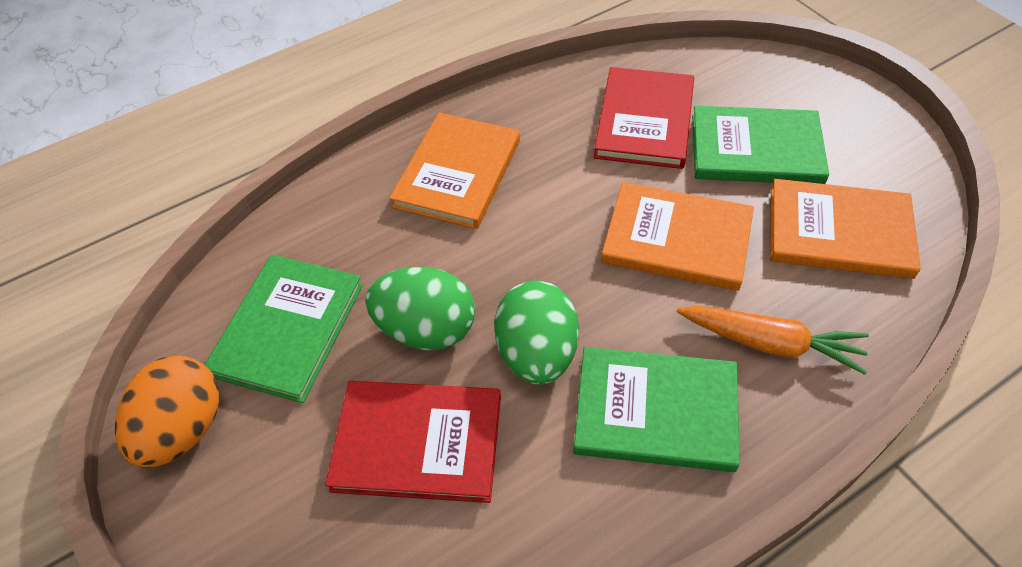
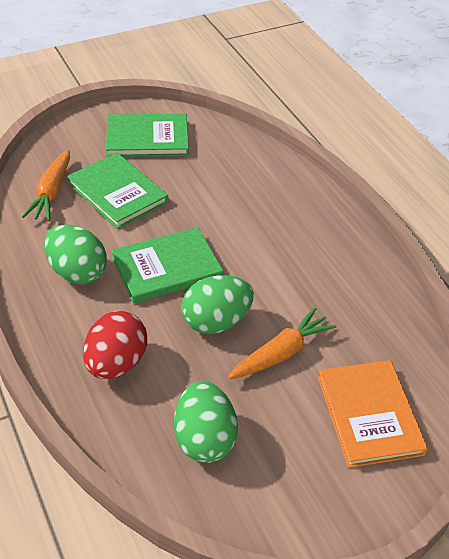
green egg: 2 -> 3
orange book: 3 -> 1
orange carrot: 1 -> 2
orange egg: 1 -> 0
red book: 2 -> 0
red egg: 0 -> 1

